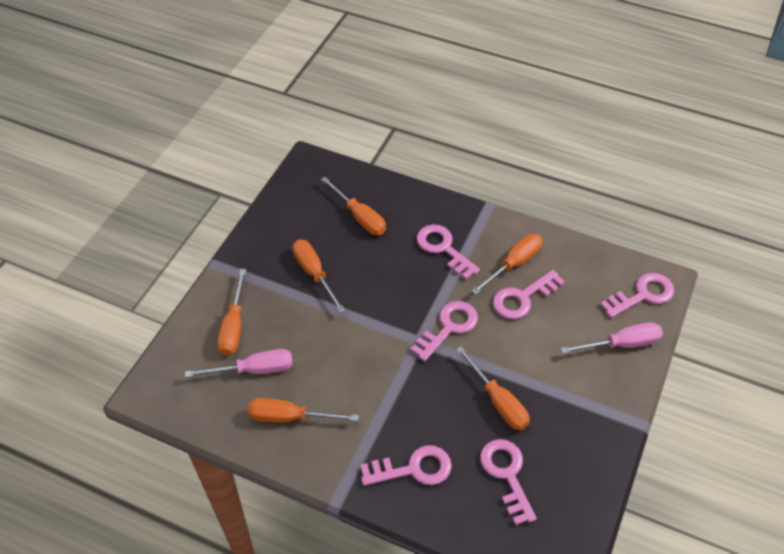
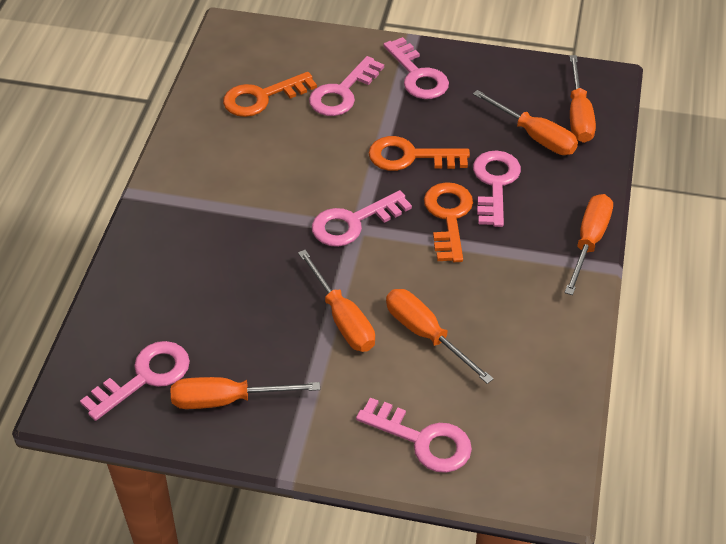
orange key: 0 -> 3
pink screwdriver: 2 -> 0

